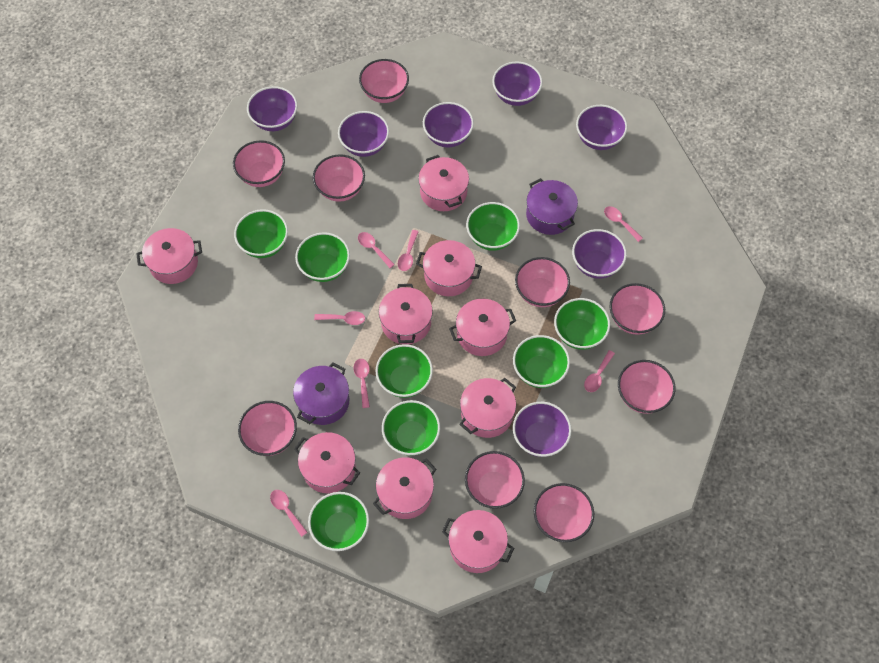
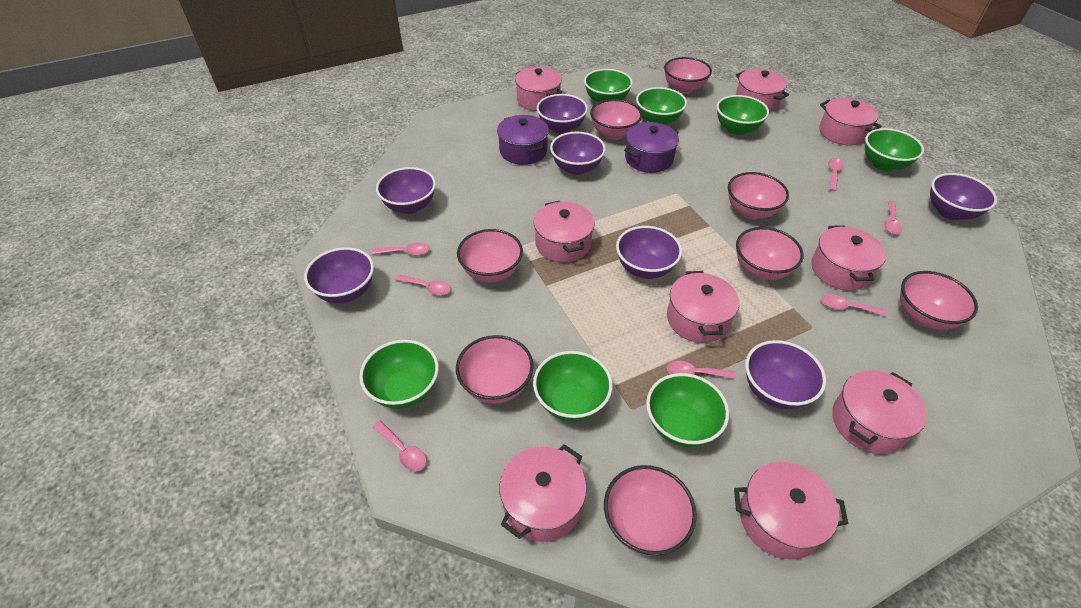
green bowl: 8 -> 7
pink bowl: 9 -> 8

